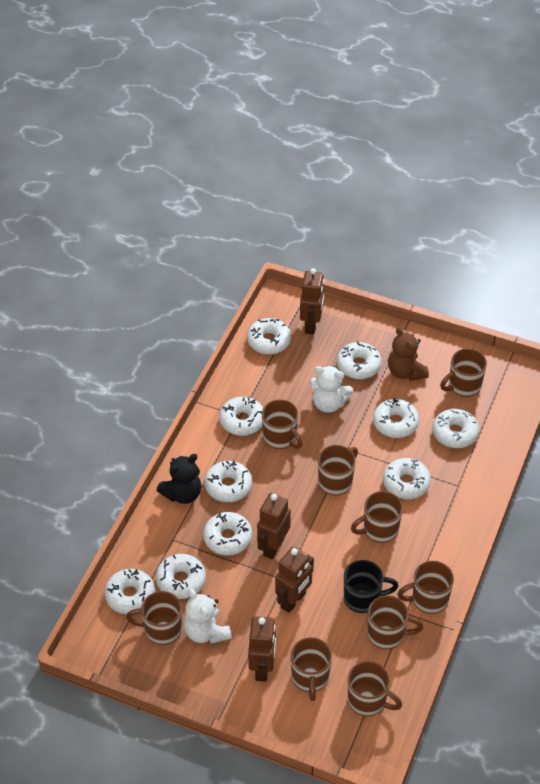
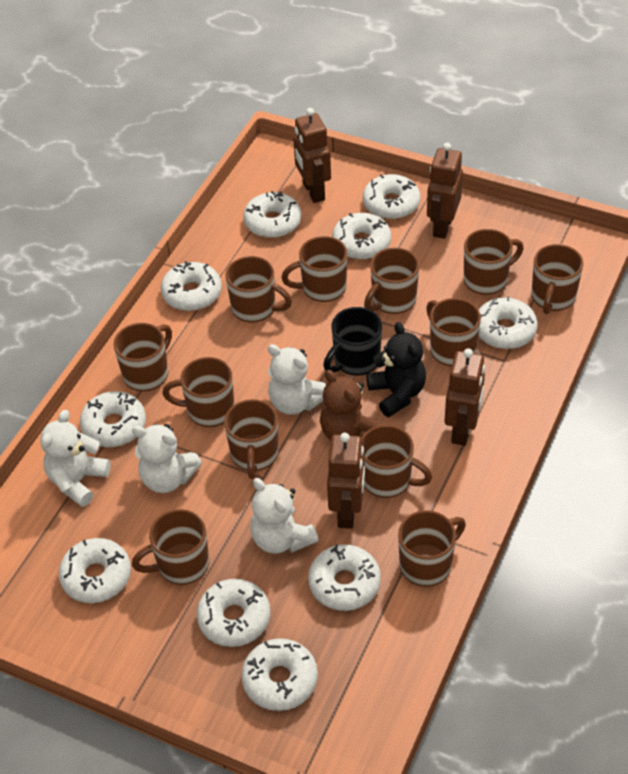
brown mug: 9 -> 12
white teddy bear: 2 -> 4

